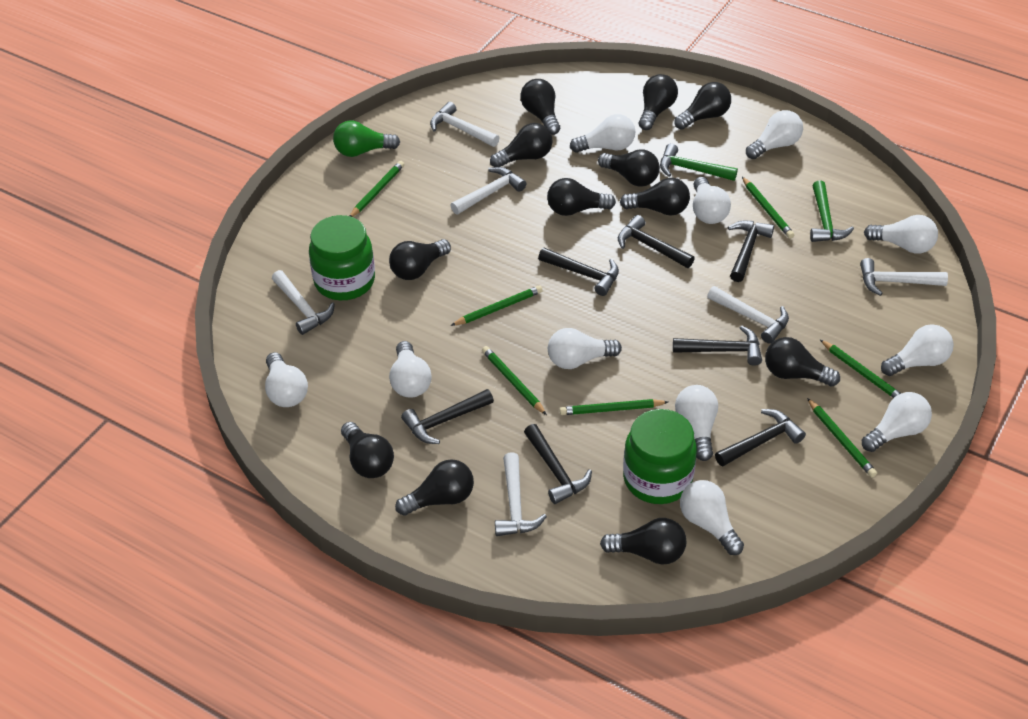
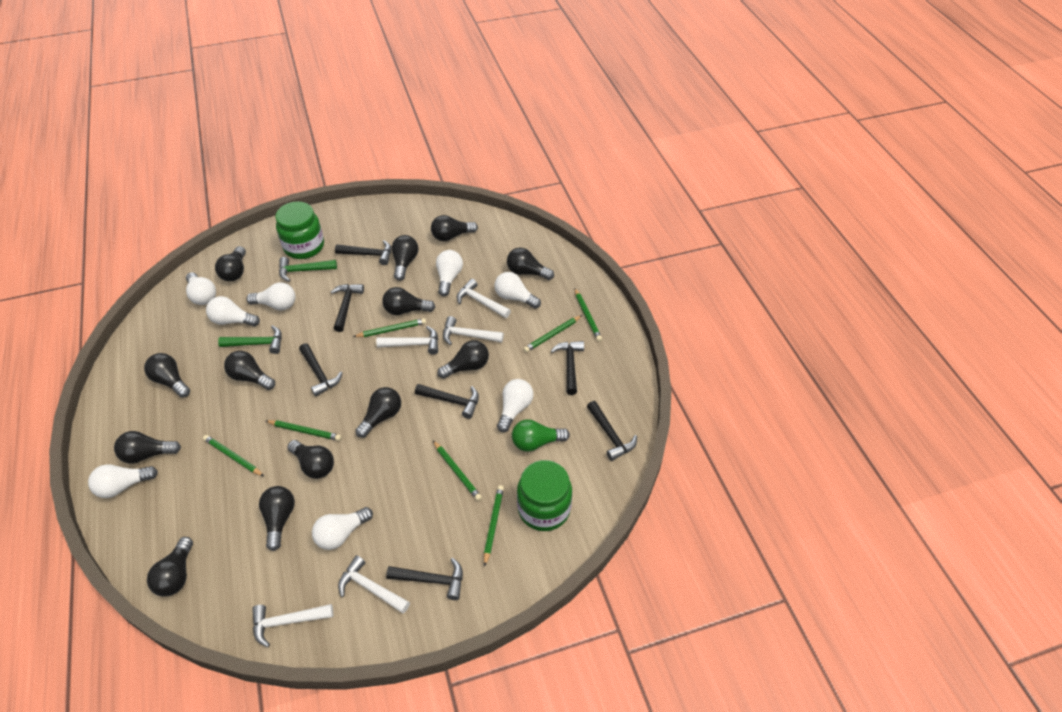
black light bulb: 12 -> 13
white hammer: 6 -> 5
white light bulb: 11 -> 8

